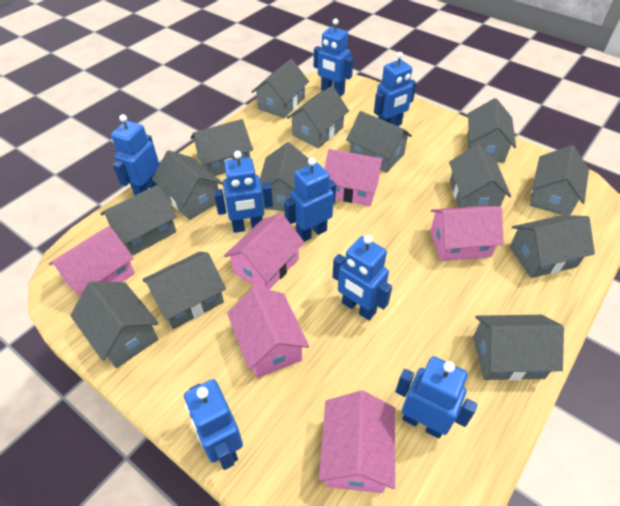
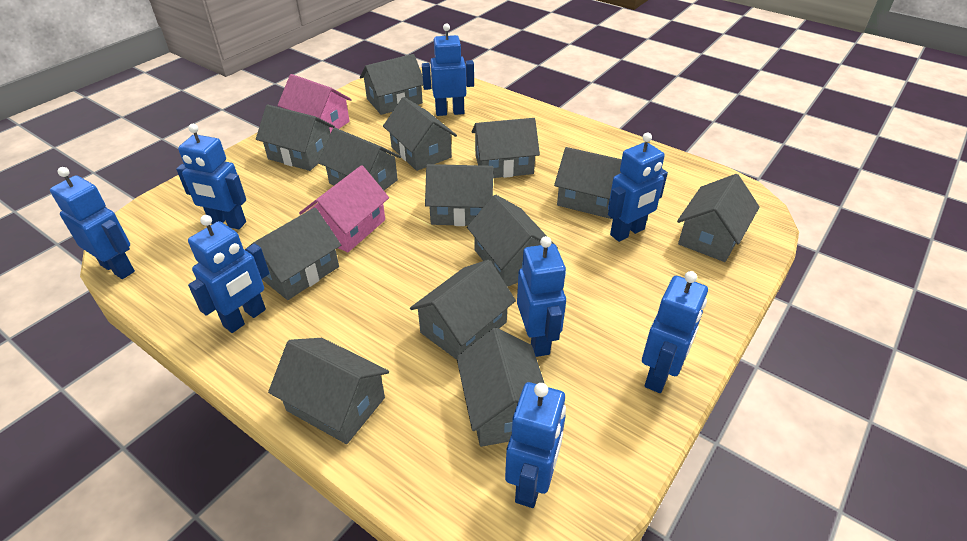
grey house: 14 -> 13
pink house: 6 -> 2

